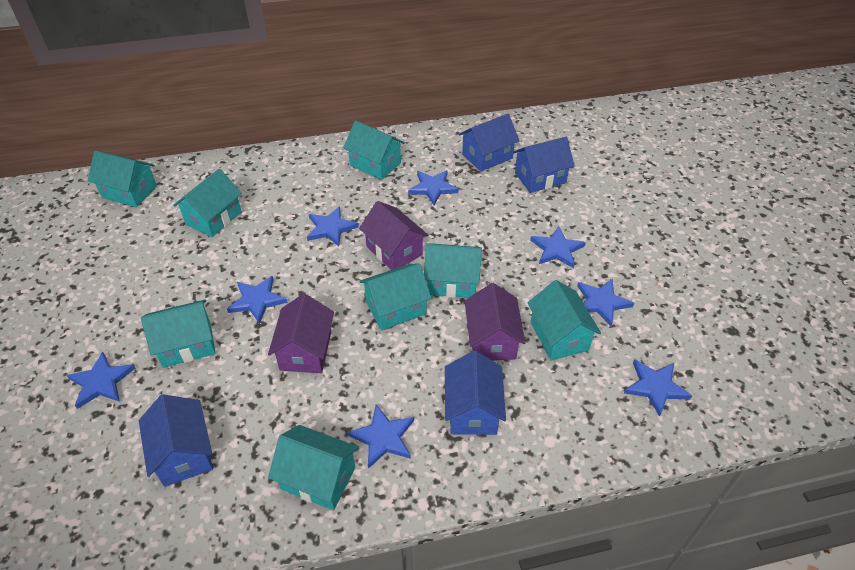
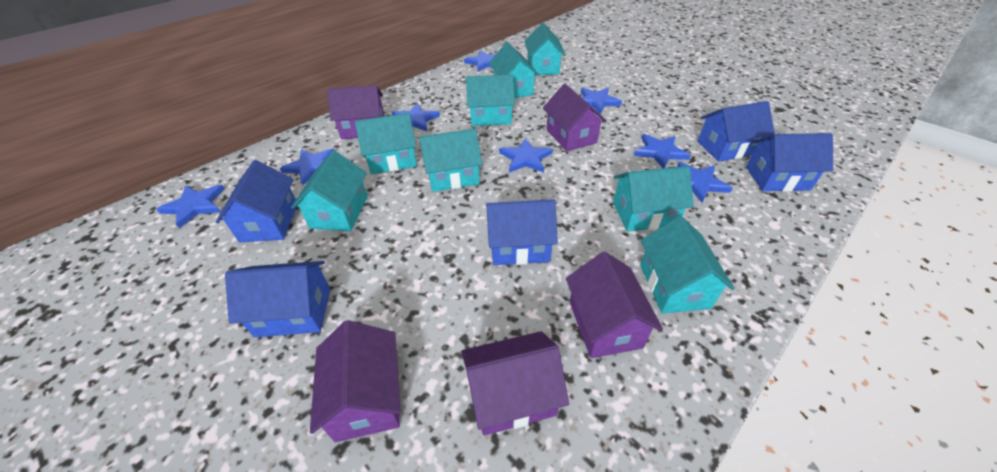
blue house: 4 -> 5
purple house: 3 -> 5

